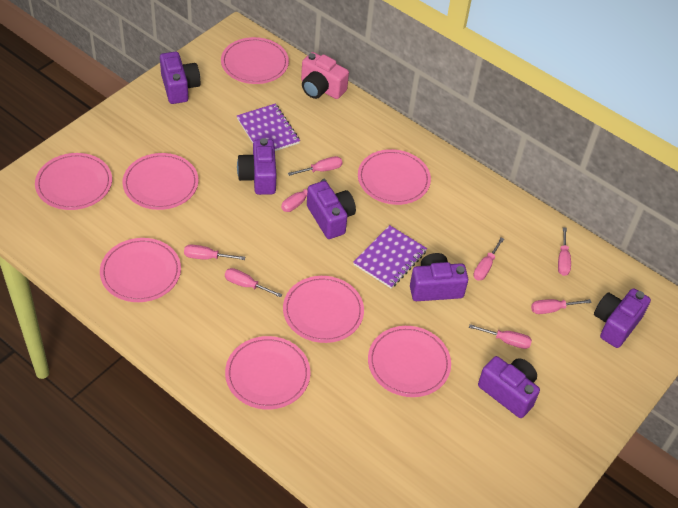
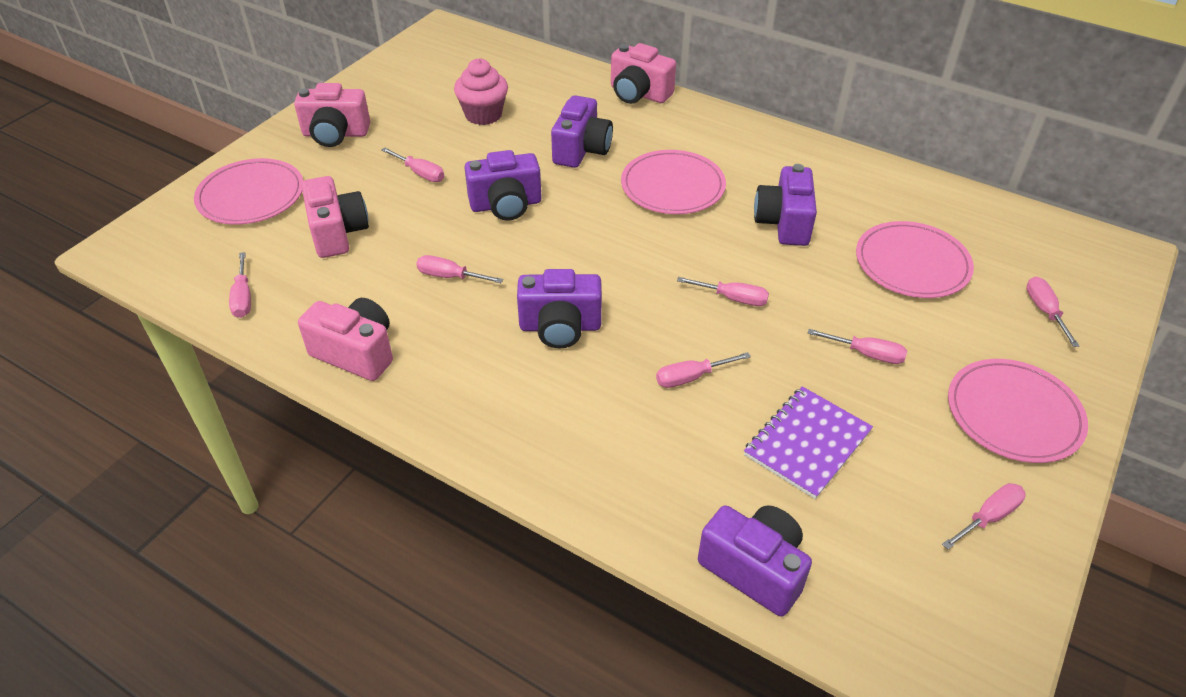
pink camera: 1 -> 4
pink cupcake: 0 -> 1
pink plate: 8 -> 4
purple camera: 6 -> 5
purple notebook: 2 -> 1

